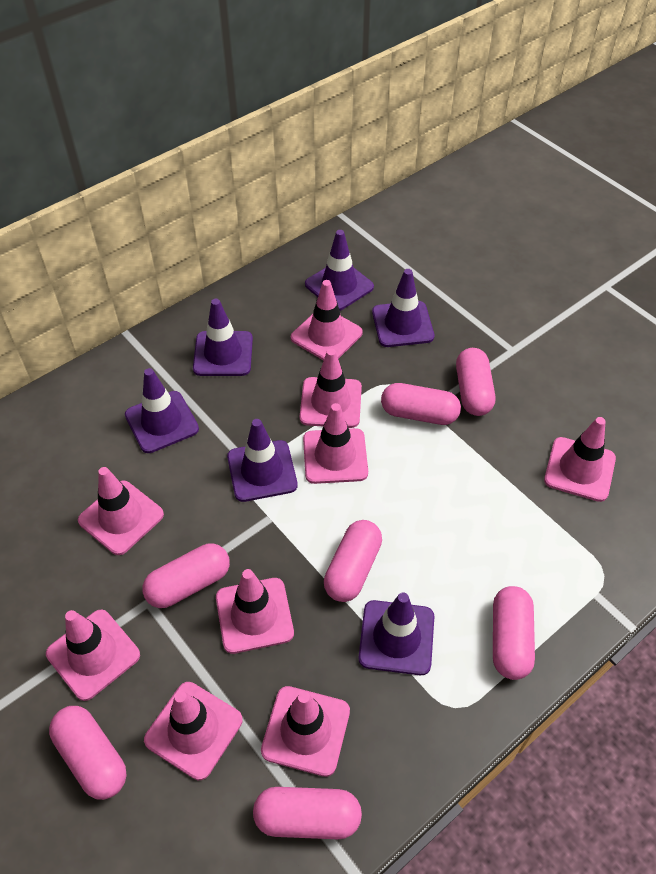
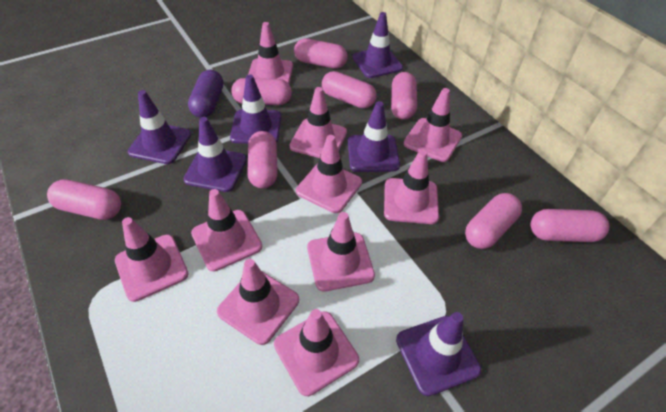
pink capsule: 7 -> 8
pink traffic cone: 9 -> 10
purple capsule: 0 -> 1

